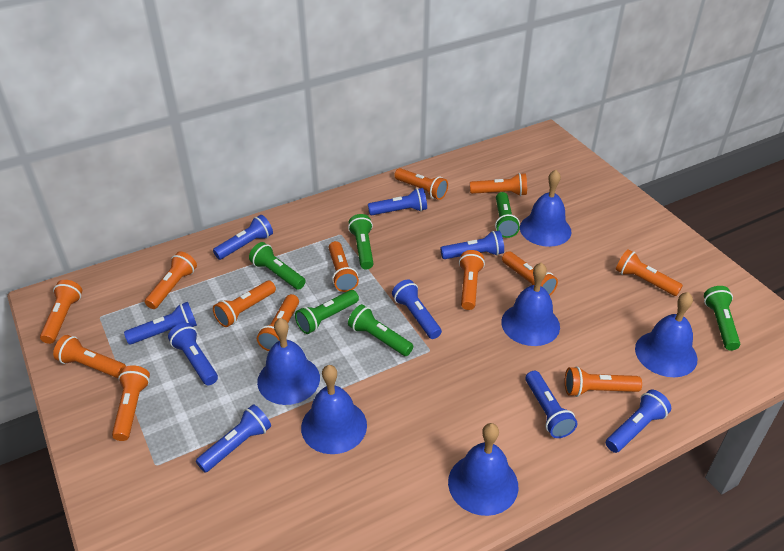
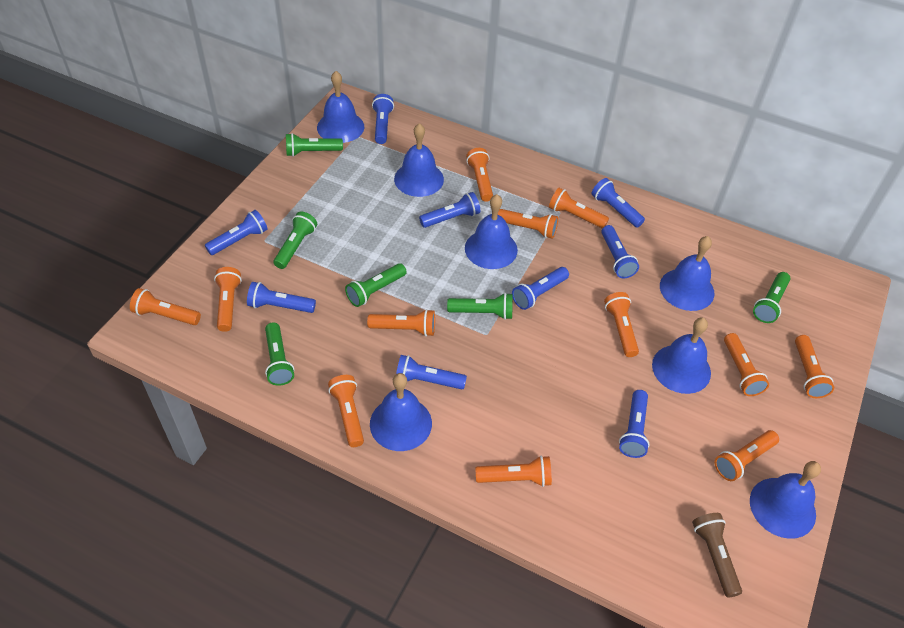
blue bell: 6 -> 7
brown flashlight: 0 -> 1
orange flashlight: 13 -> 12

